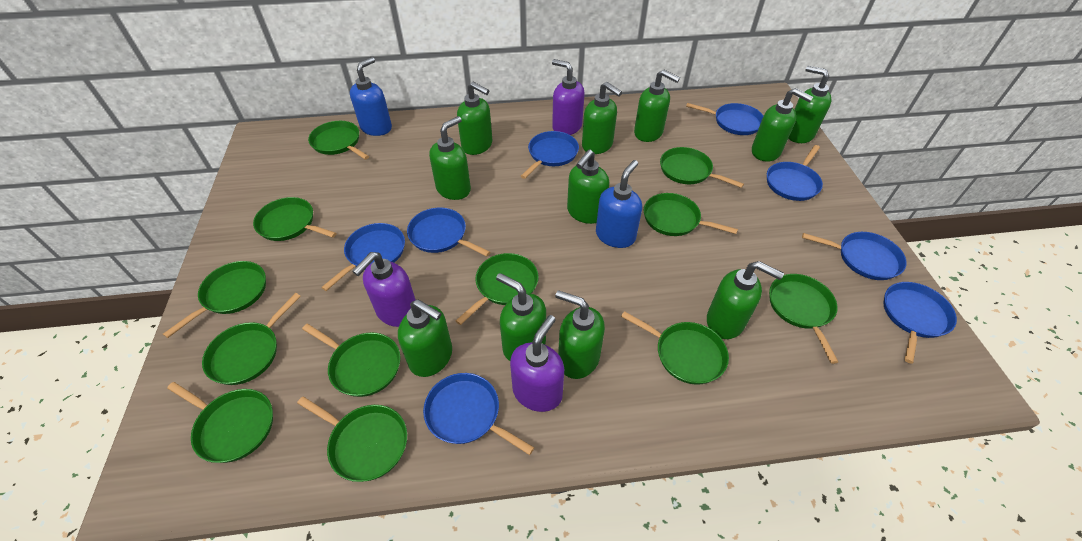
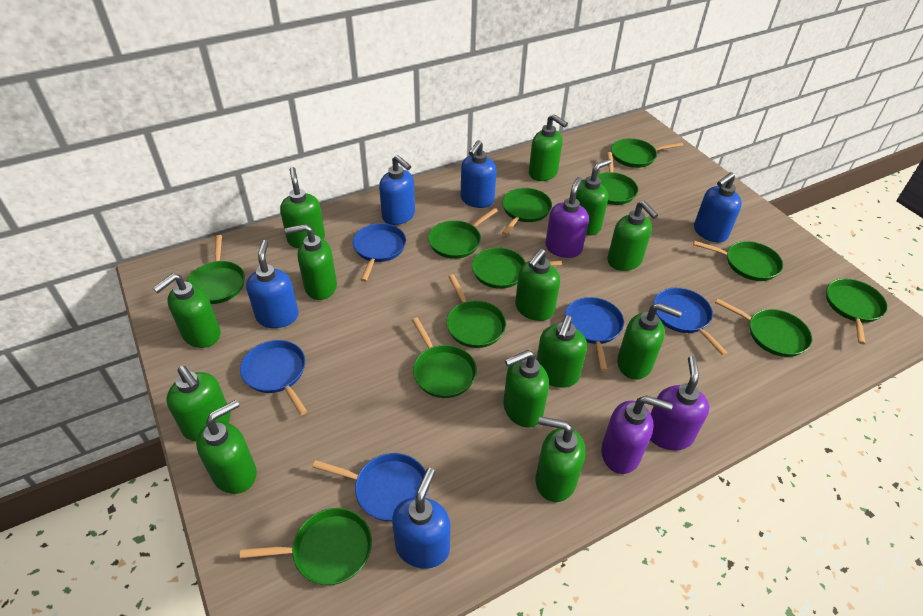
blue pan: 8 -> 5
blue soap dispenser: 2 -> 5
green soap dispenser: 11 -> 13

